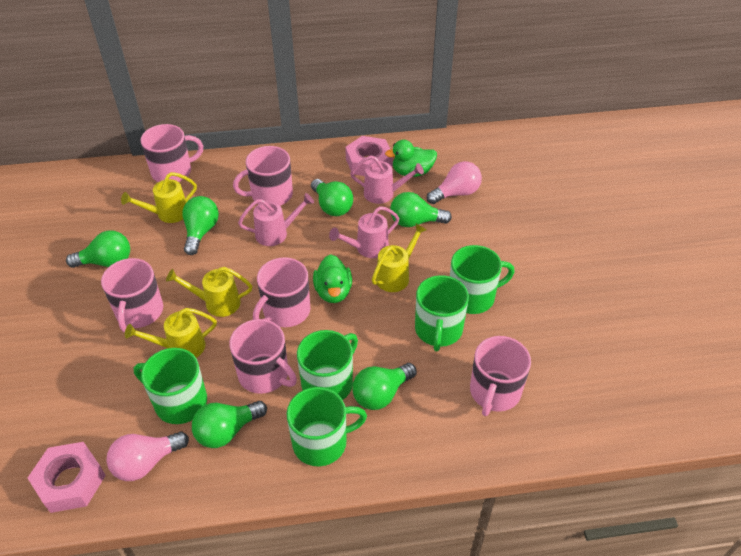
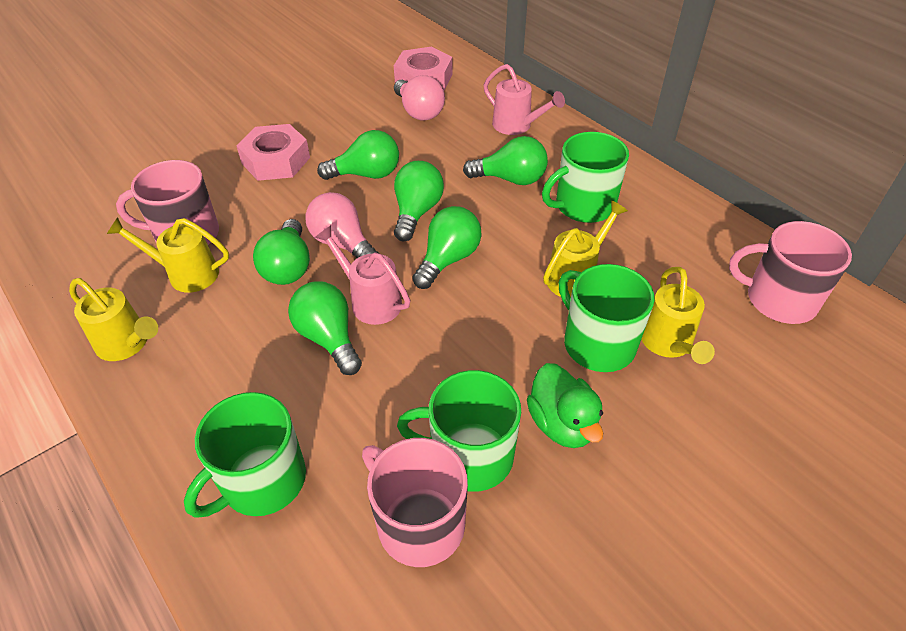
green duck: 2 -> 1
green mug: 5 -> 4
pink mug: 6 -> 3
pink watering can: 3 -> 2

